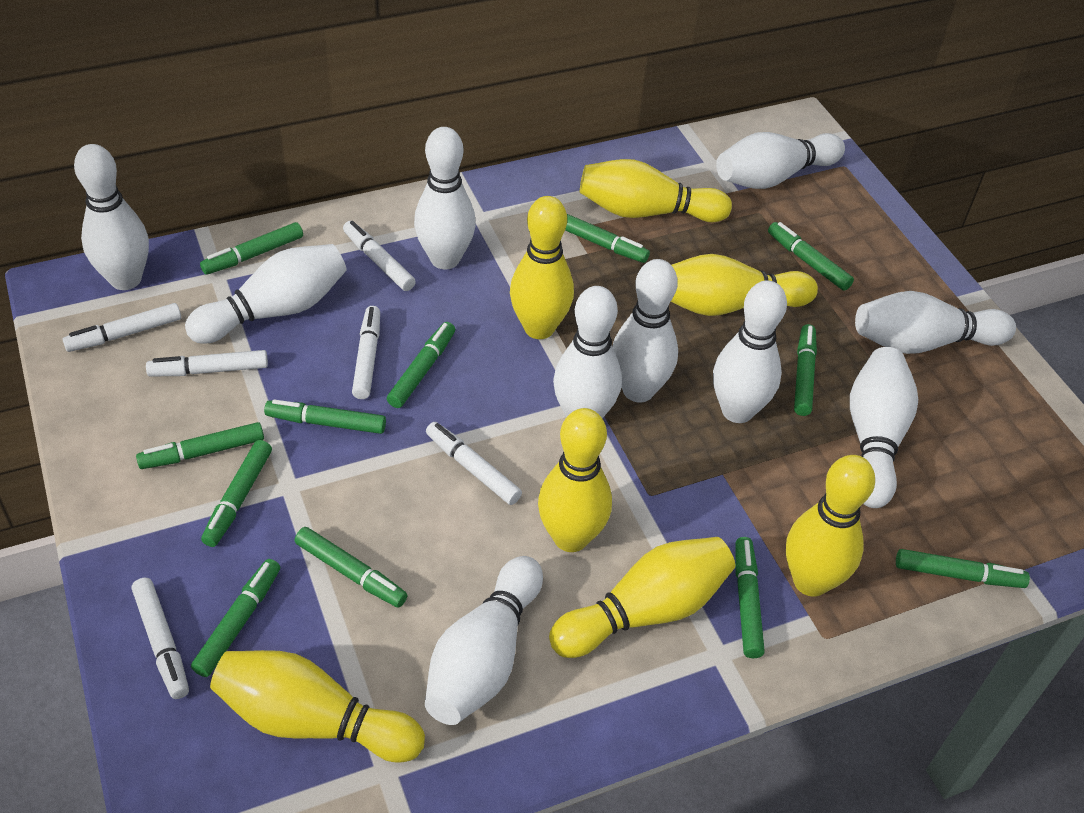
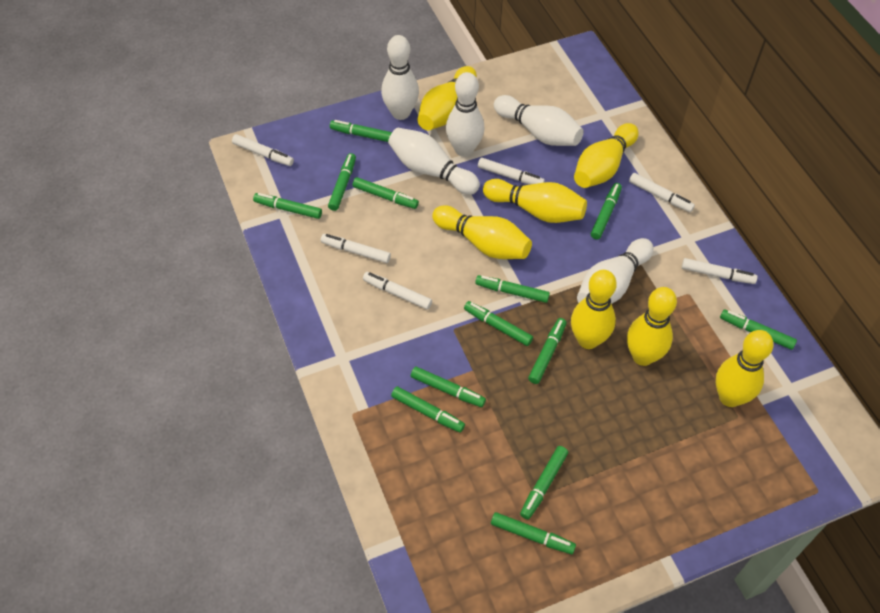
green marker: 12 -> 13
white bowling pin: 10 -> 5

